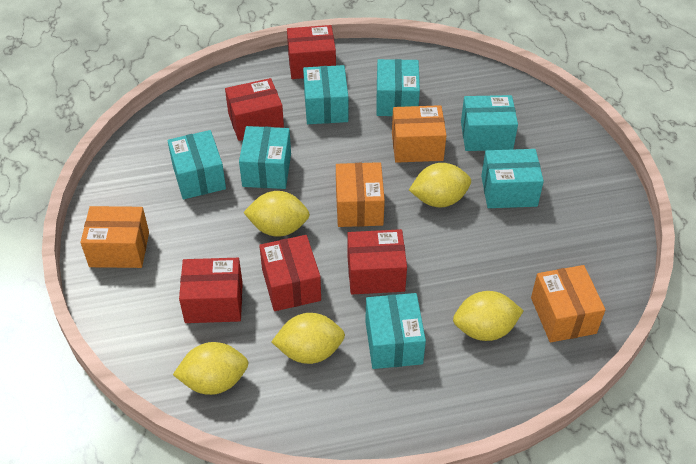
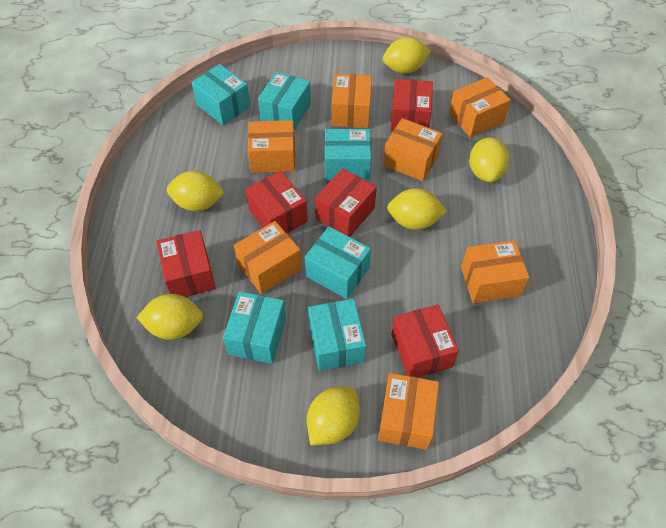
orange box: 4 -> 7
turquoise box: 7 -> 6
yellow lemon: 5 -> 6

